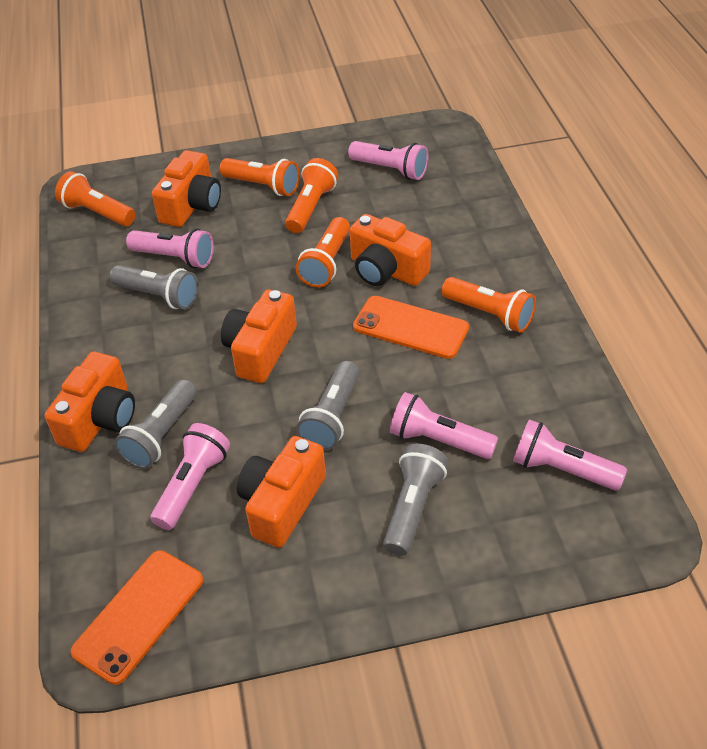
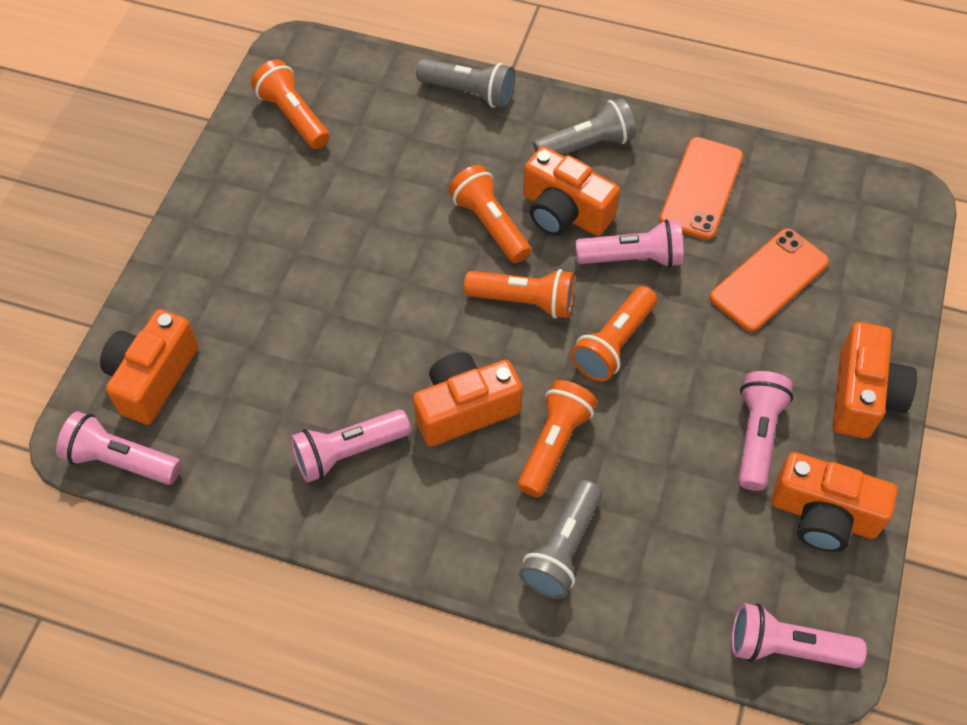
grey flashlight: 4 -> 3

